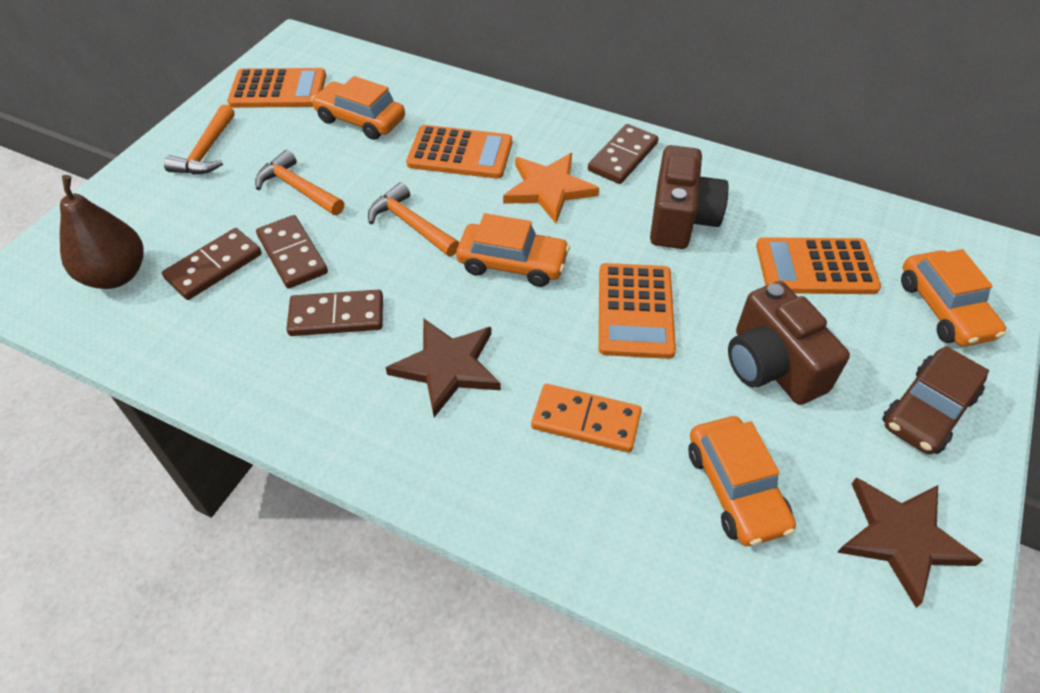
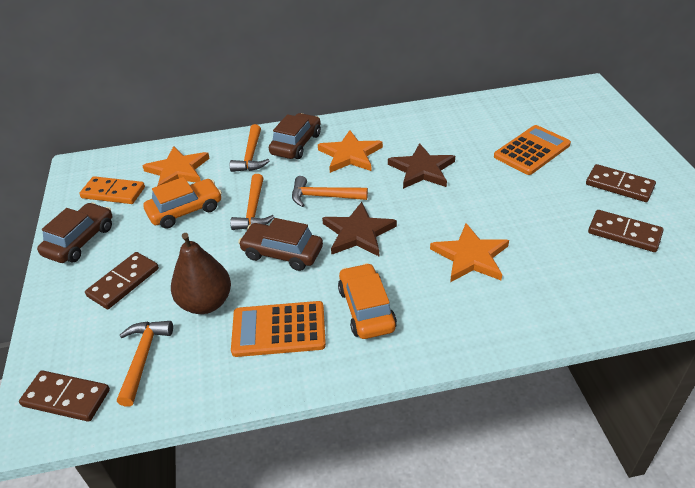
brown camera: 2 -> 0
brown car: 1 -> 3
orange calculator: 4 -> 2
orange car: 4 -> 2
orange hammer: 3 -> 4
orange star: 1 -> 3

